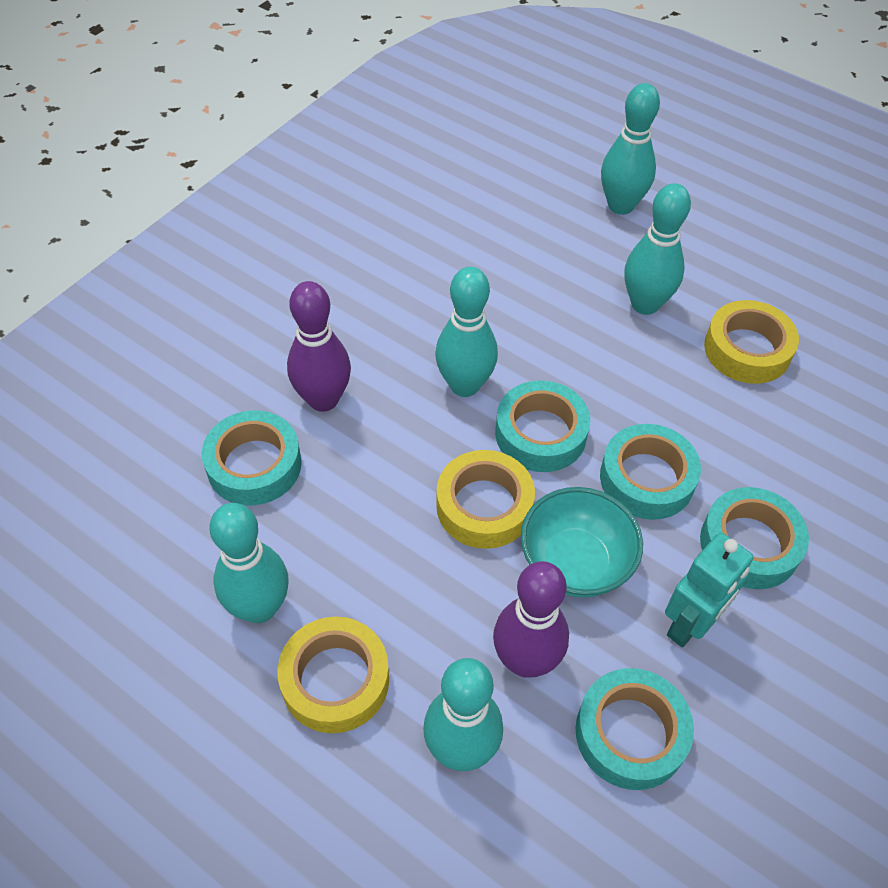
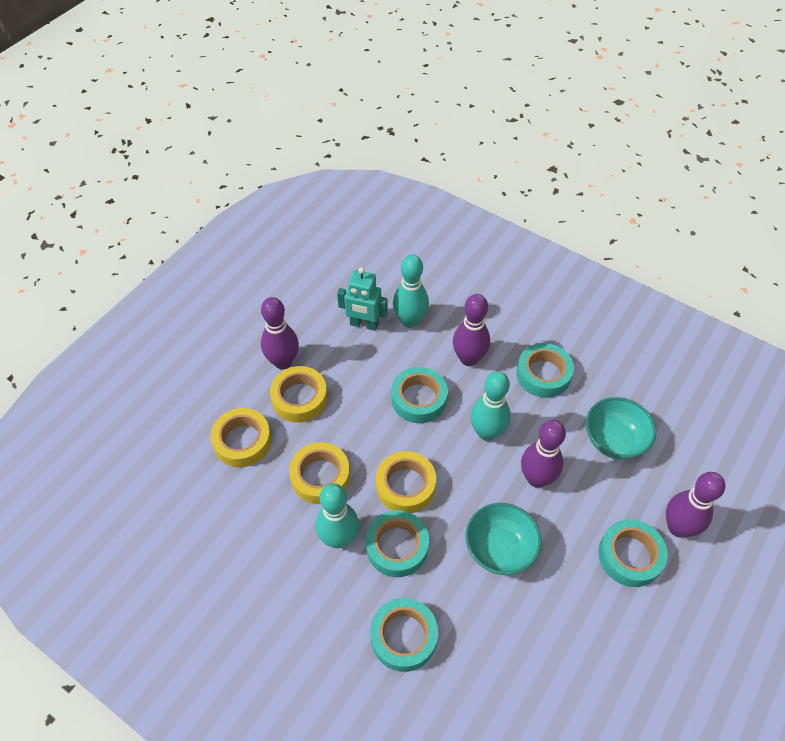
purple bowling pin: 2 -> 4
turquoise bowl: 1 -> 2
turquoise bowling pin: 5 -> 3
yellow tape: 3 -> 4

